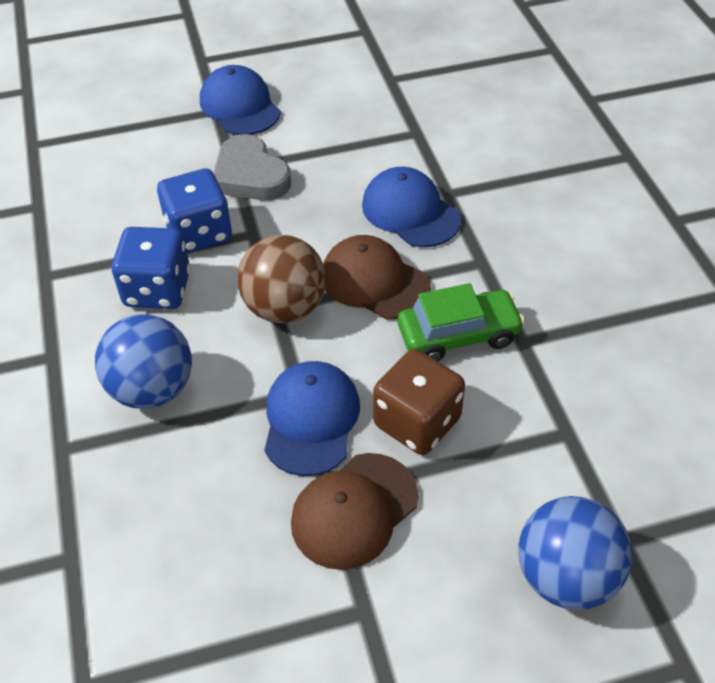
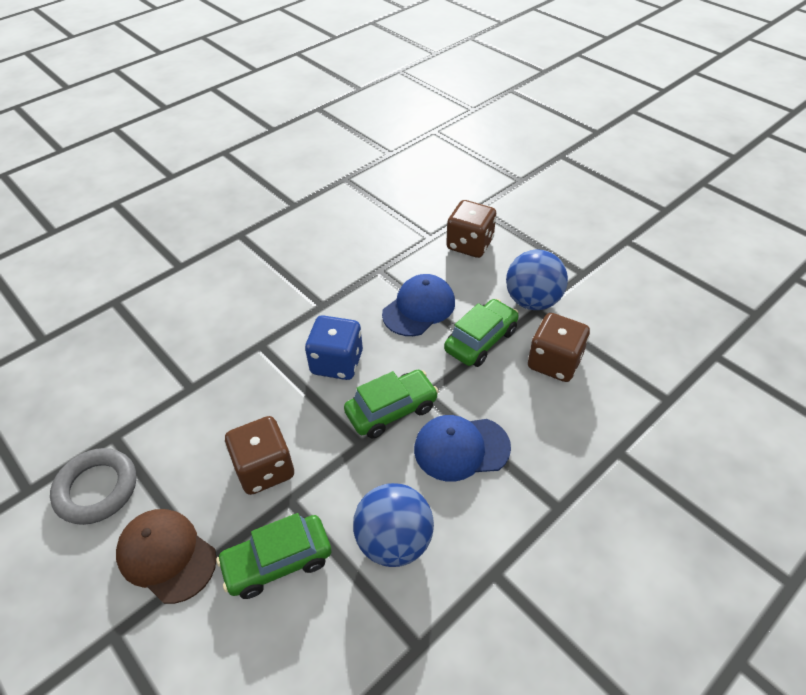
blue cap: 3 -> 2
blue dice: 2 -> 1
brown ball: 1 -> 0
brown cap: 2 -> 1
brown dice: 1 -> 3
green car: 1 -> 3
grey heart: 1 -> 0
grey ring: 0 -> 1

